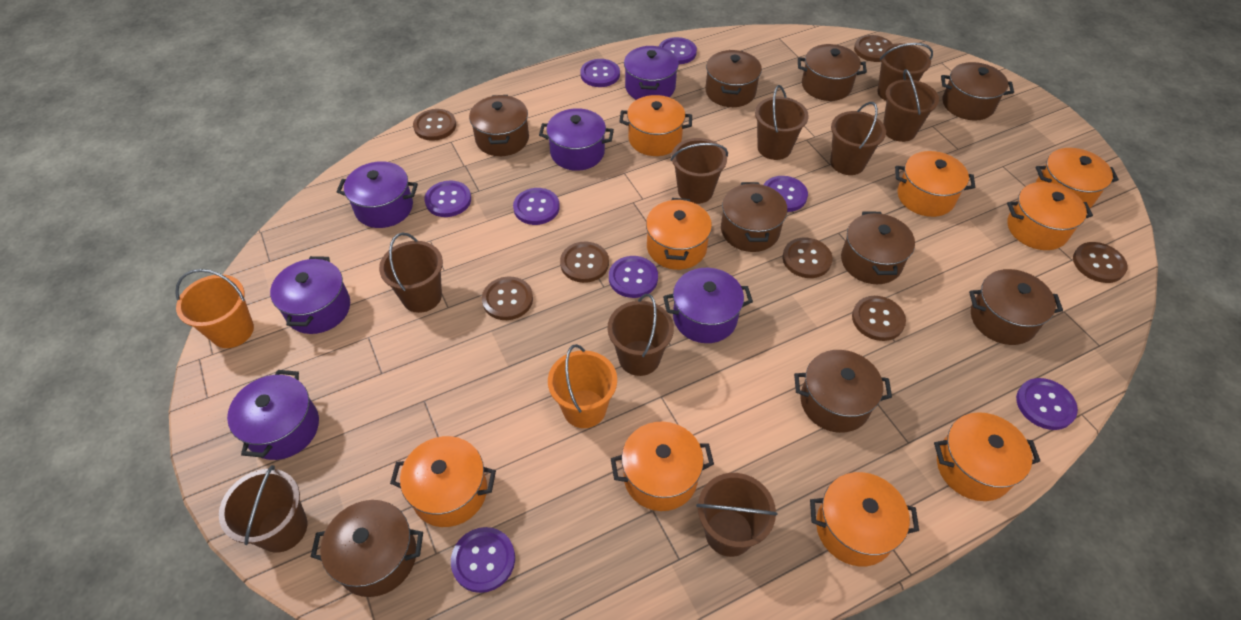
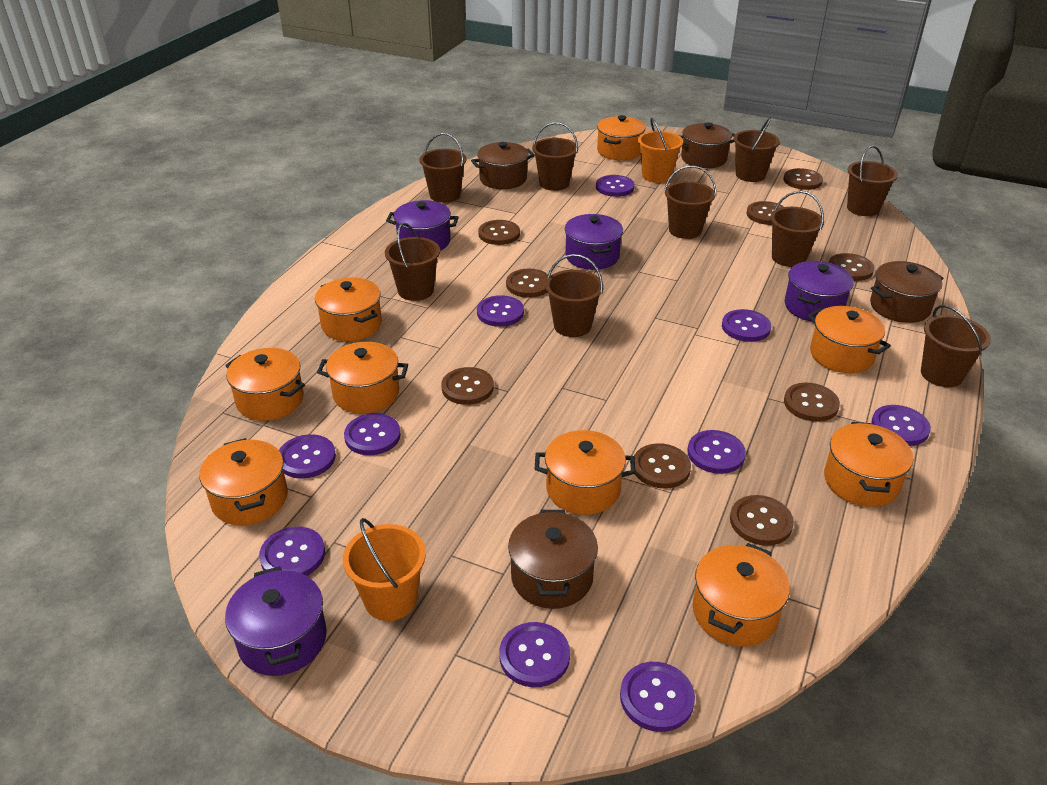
brown button: 7 -> 9
brown pot: 9 -> 4
purple button: 8 -> 10
purple pot: 6 -> 4

